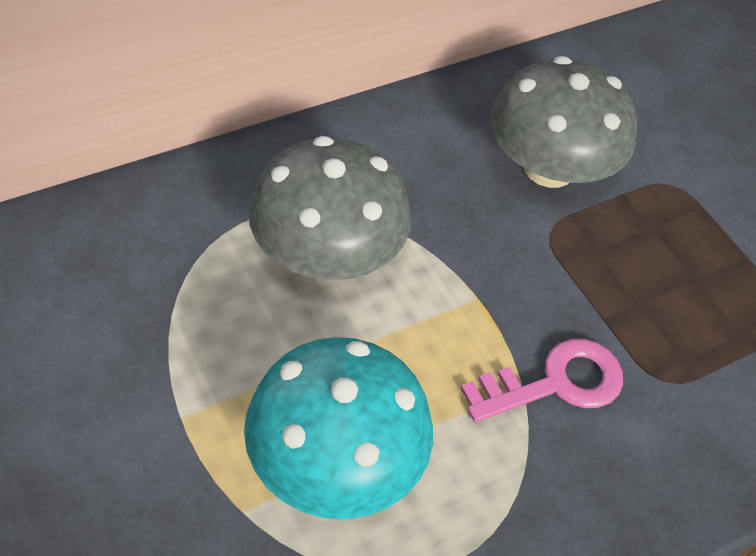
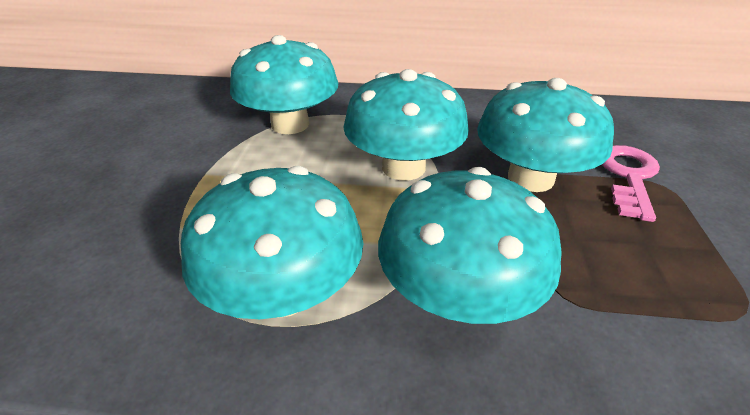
grey mushroom: 2 -> 0
turquoise mushroom: 1 -> 5

